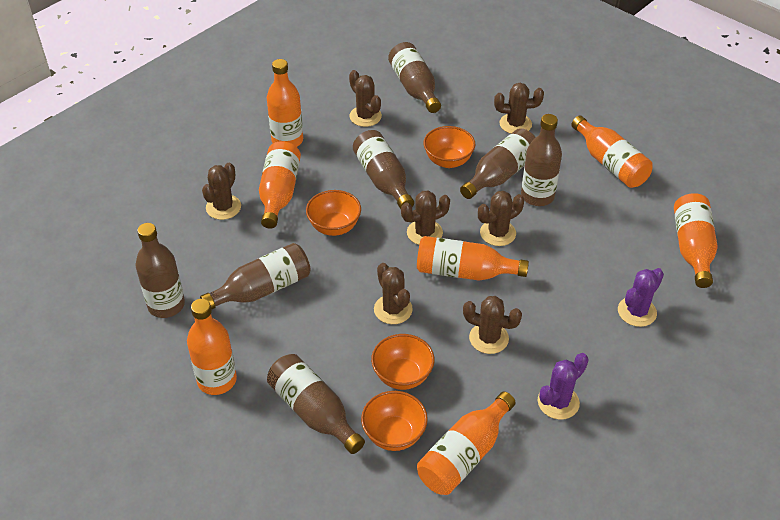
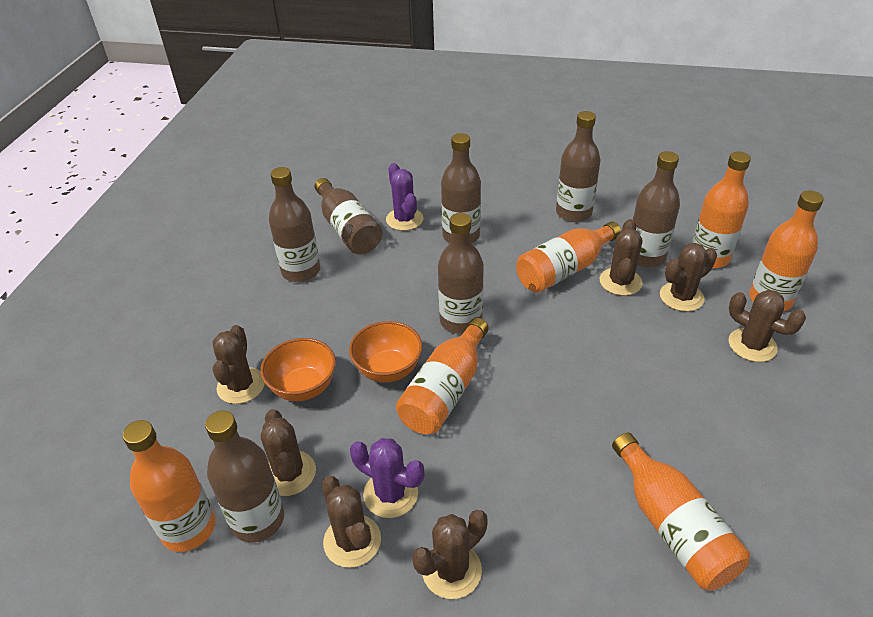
orange bottle: 7 -> 6
orange bowl: 4 -> 2

